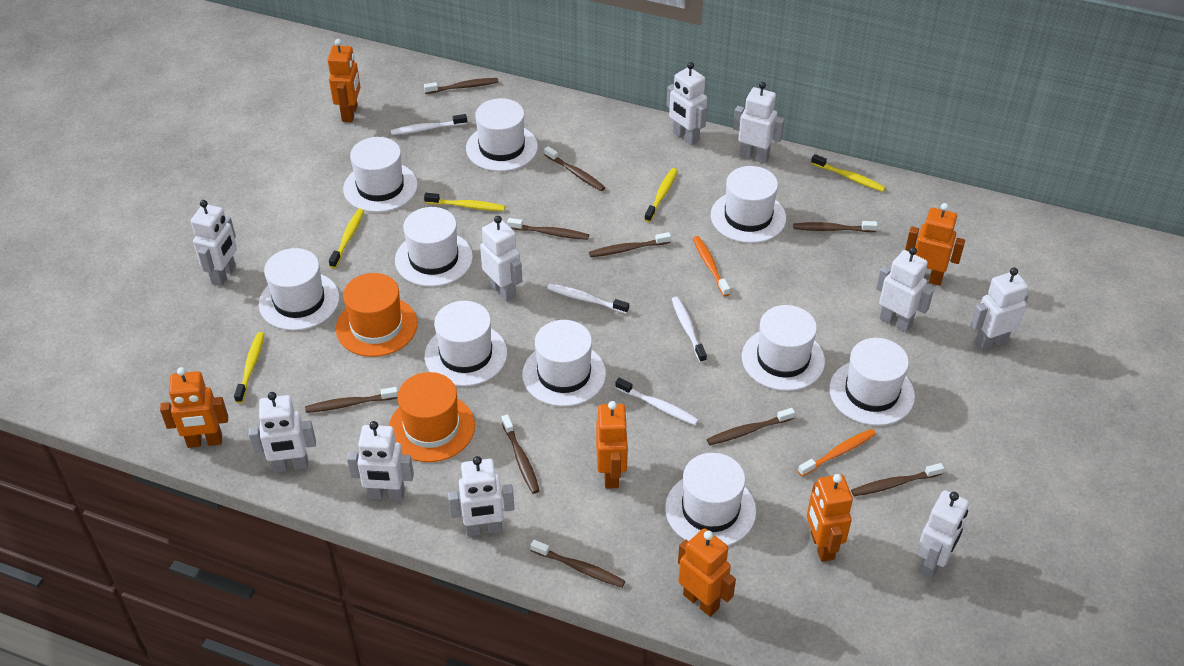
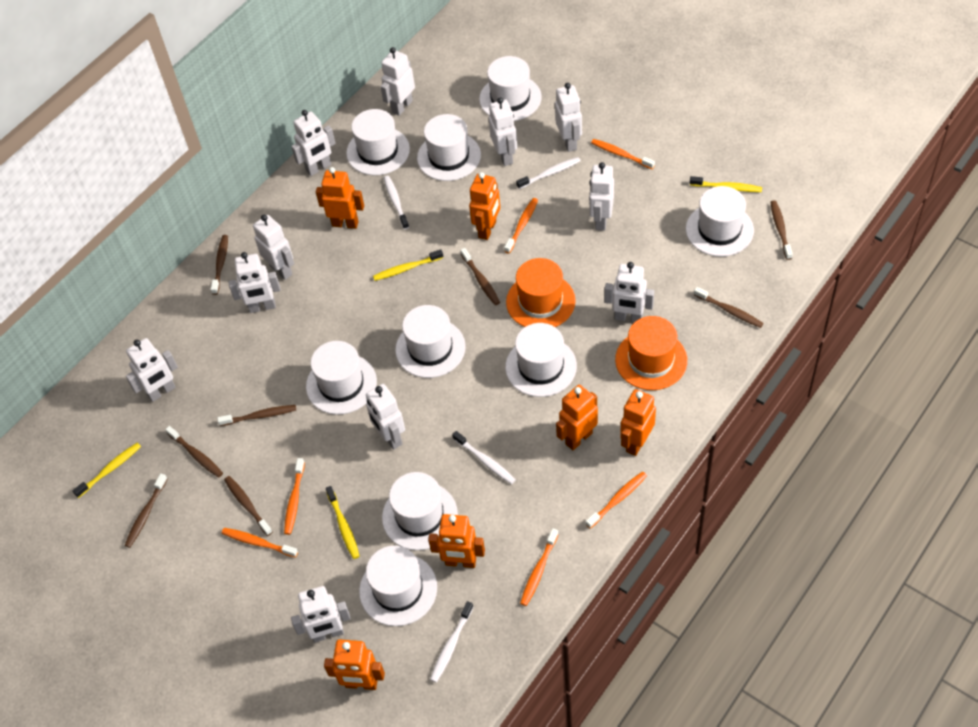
brown toothbrush: 10 -> 8
orange toothbrush: 2 -> 6
white hat: 10 -> 9
white robot: 10 -> 11
yellow toothbrush: 5 -> 4

